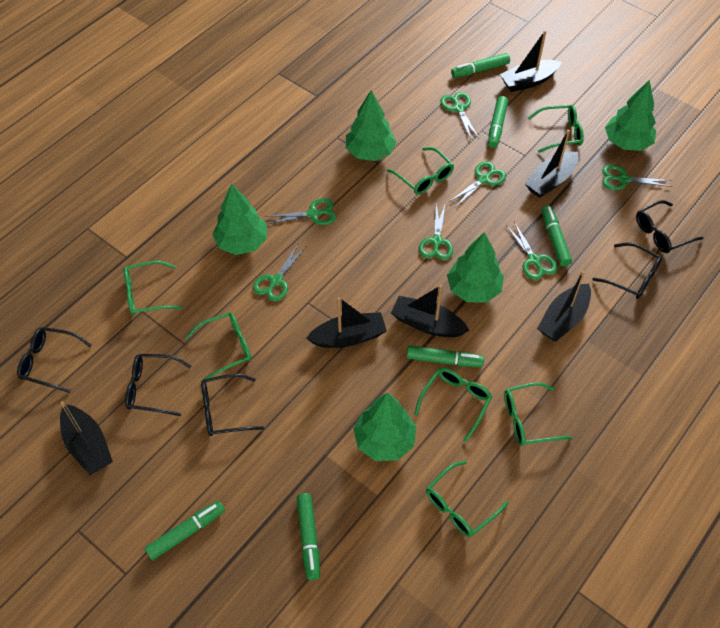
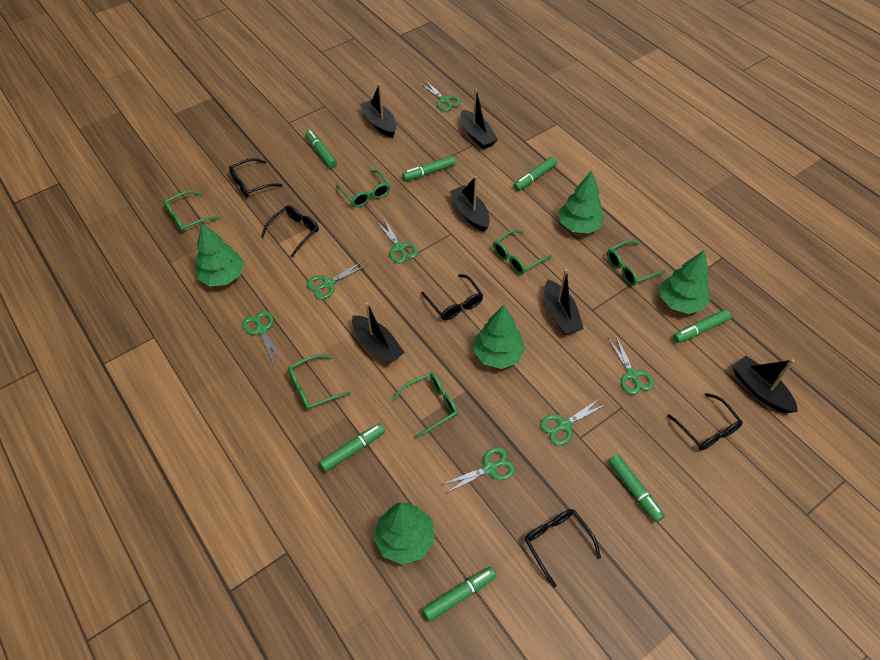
green glasses: 7 -> 6
green marker: 6 -> 7

